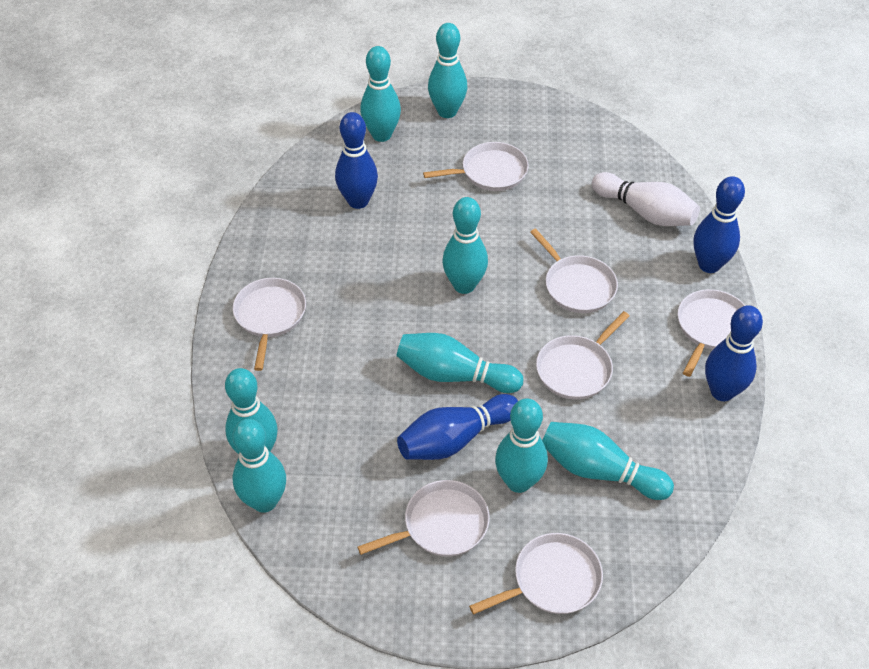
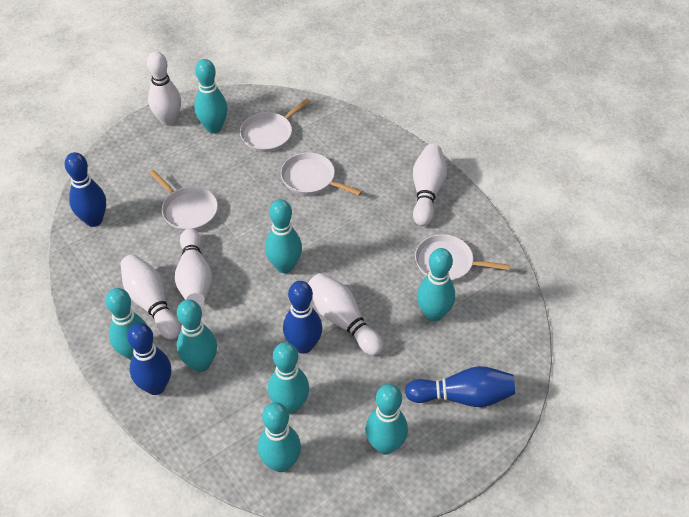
white bowling pin: 1 -> 5
white pan: 7 -> 4

